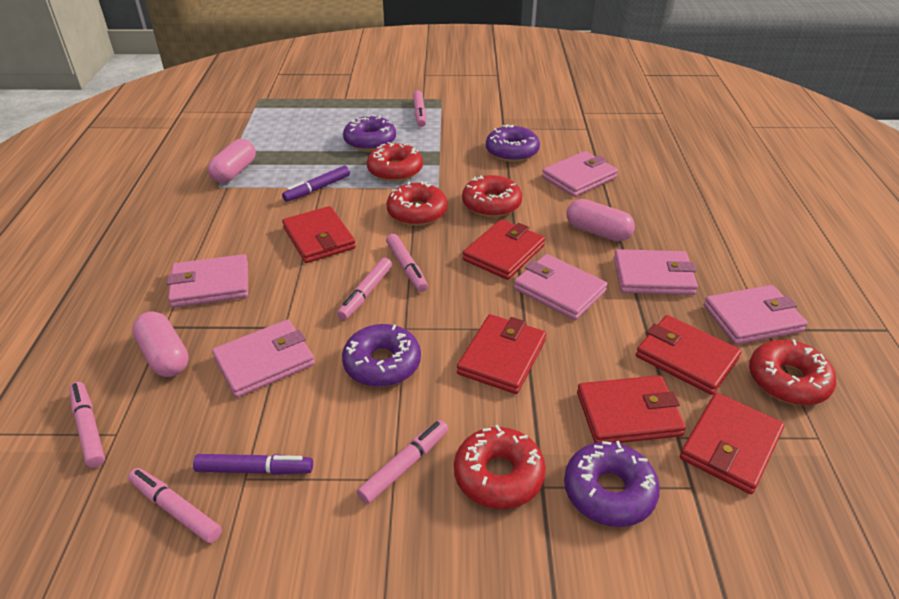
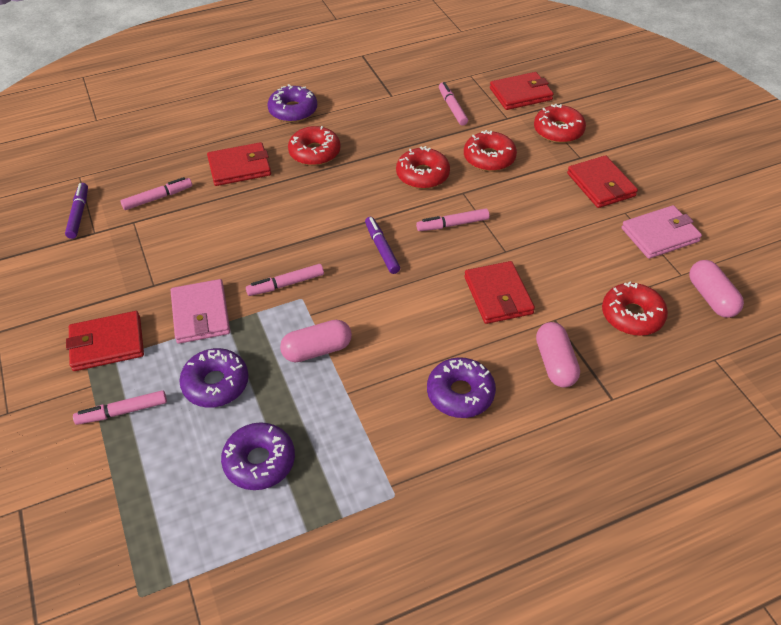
pink marker: 6 -> 5
pink wallet: 6 -> 2
red wallet: 6 -> 5

